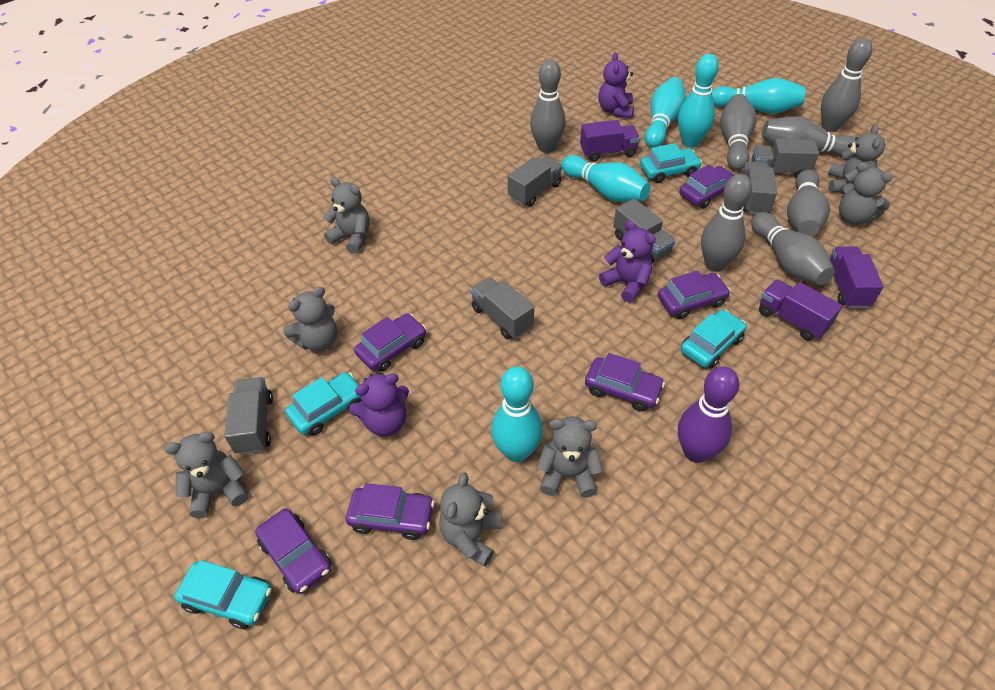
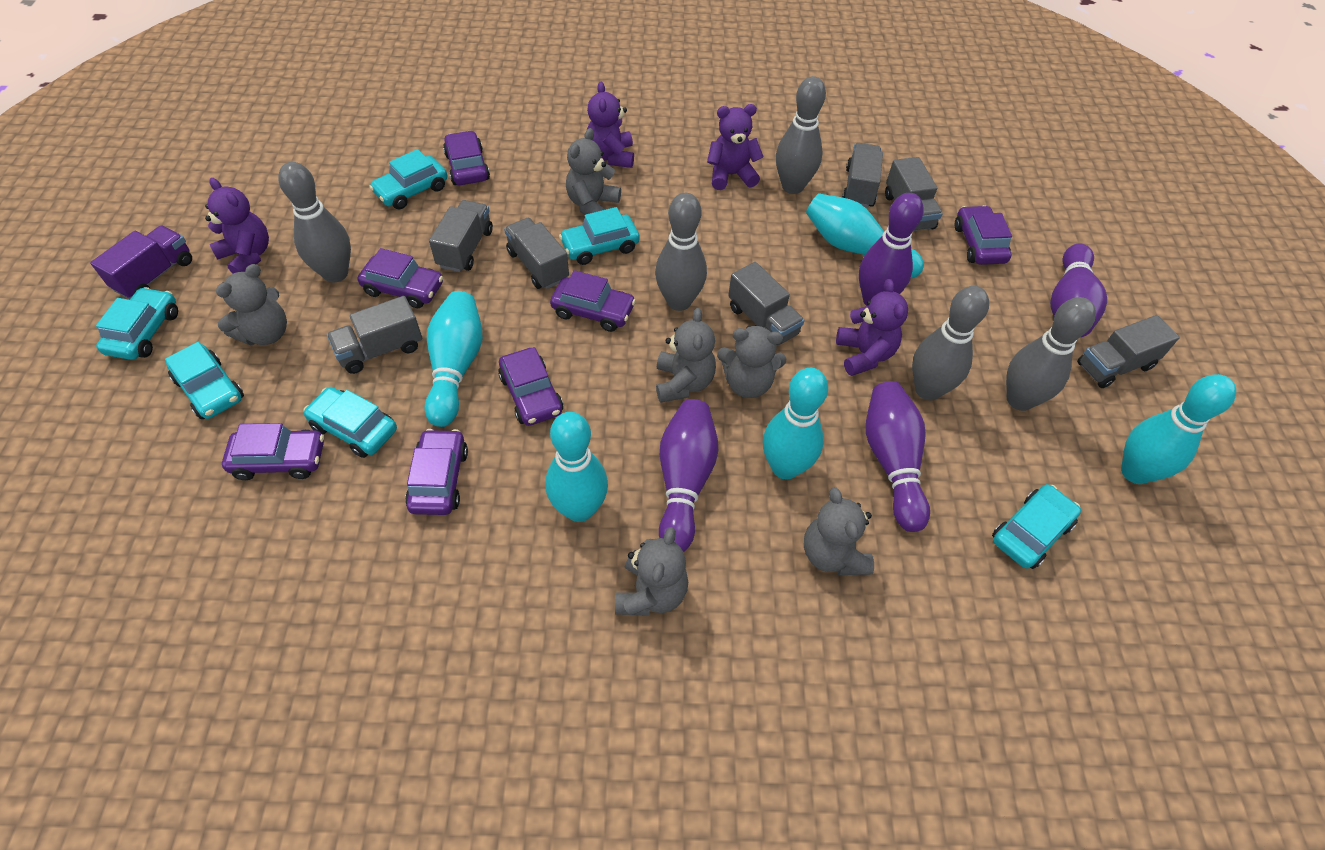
grey bowling pin: 7 -> 5
grey teddy bear: 7 -> 6
grey truck: 6 -> 7
purple bowling pin: 1 -> 4
purple car: 6 -> 7
purple teddy bear: 3 -> 4
purple truck: 3 -> 1
turquoise car: 4 -> 6

